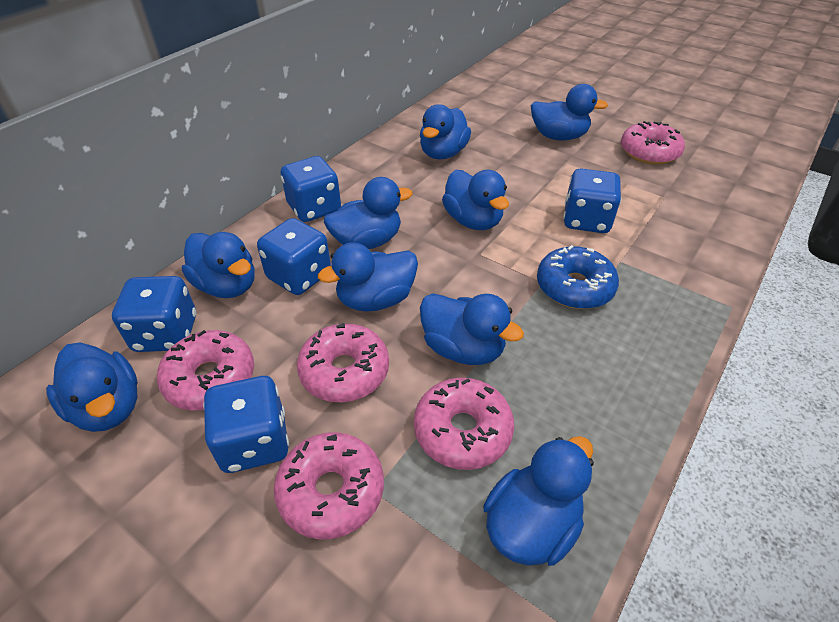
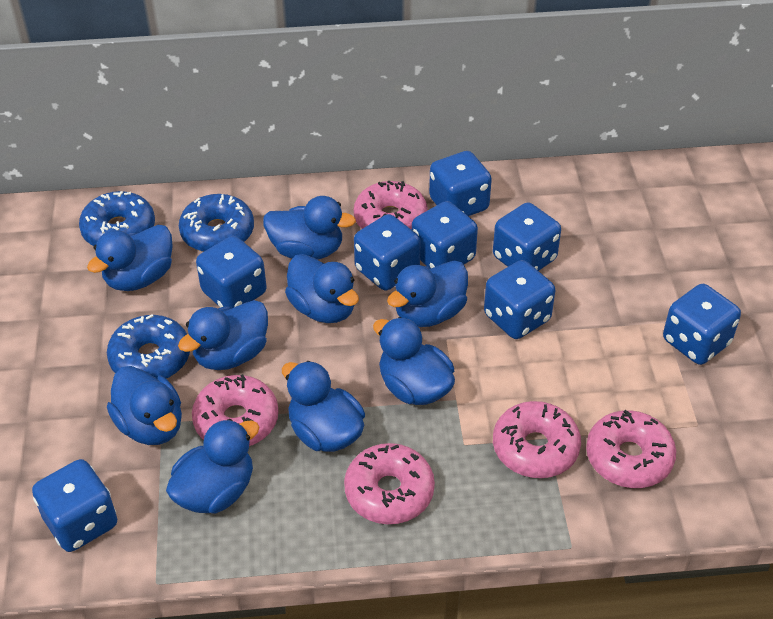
blue dice: 5 -> 8
blue donut: 1 -> 3

